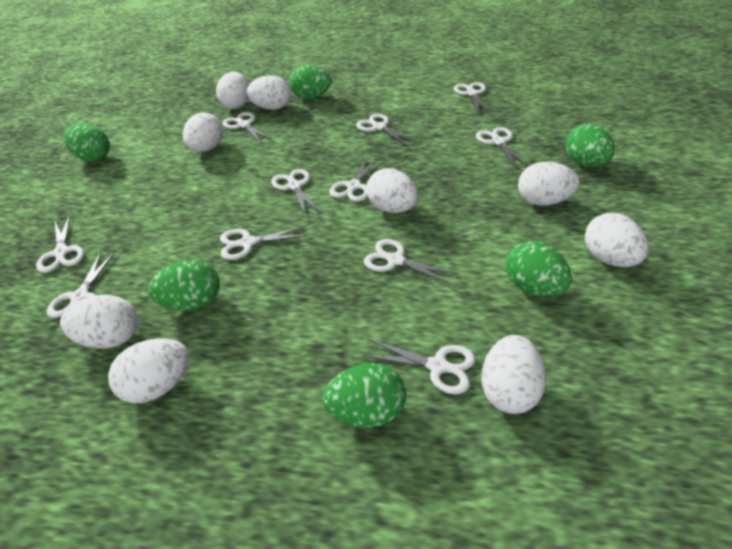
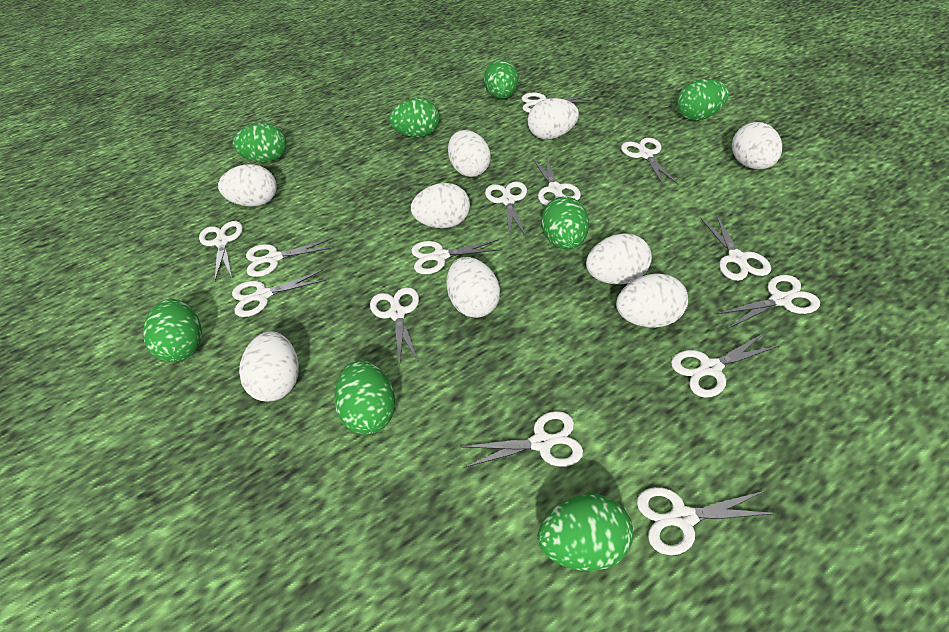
green egg: 6 -> 8
white scissors: 11 -> 14

